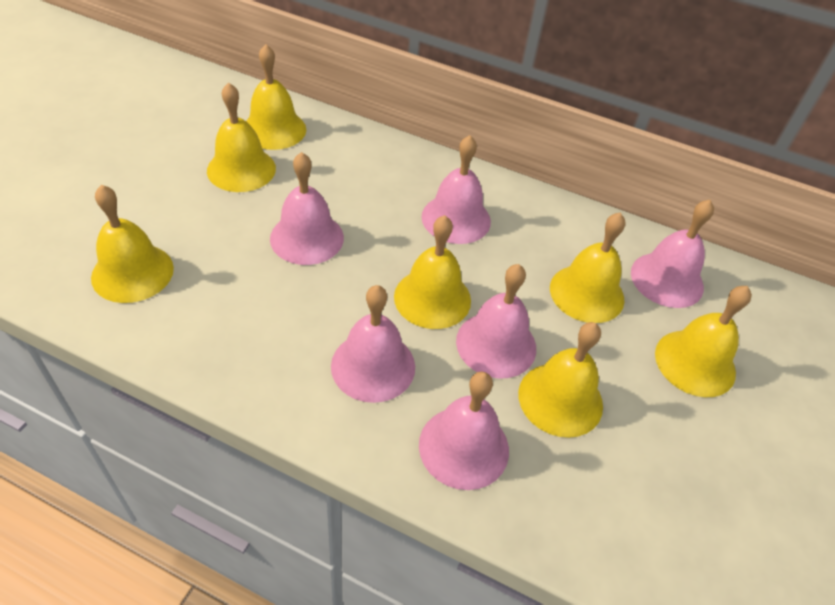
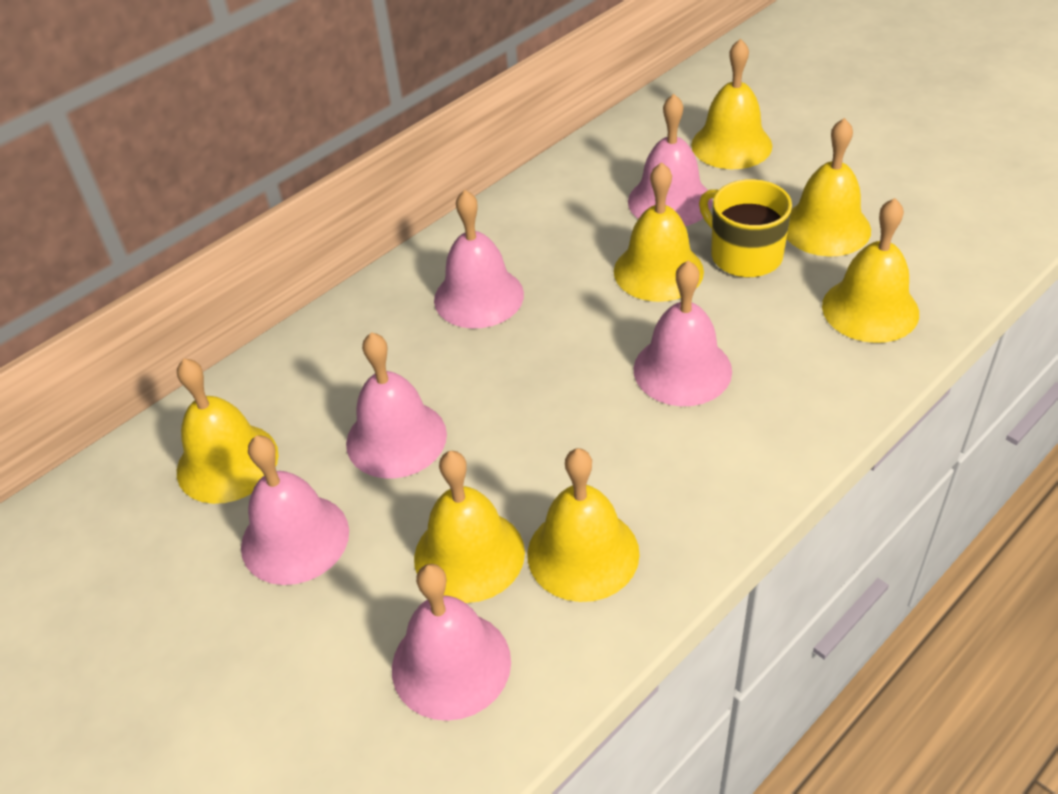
yellow mug: 0 -> 1

